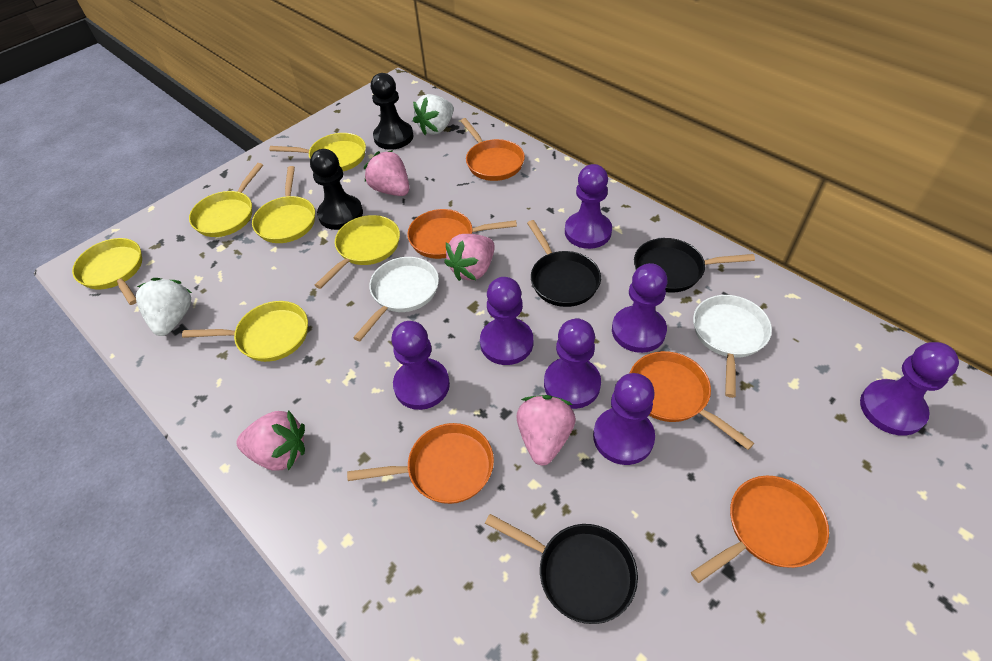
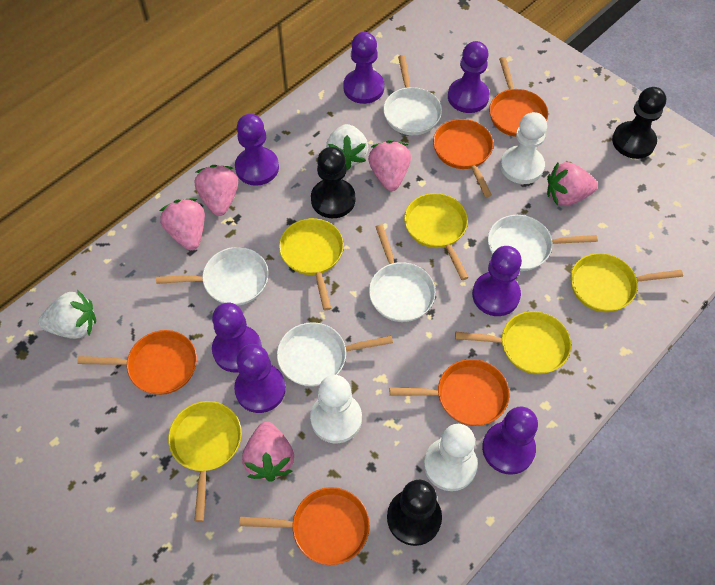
black pan: 3 -> 0
black pawn: 2 -> 3
pink strawberry: 4 -> 5
white pan: 2 -> 5
white pawn: 0 -> 3
yellow pan: 6 -> 5

